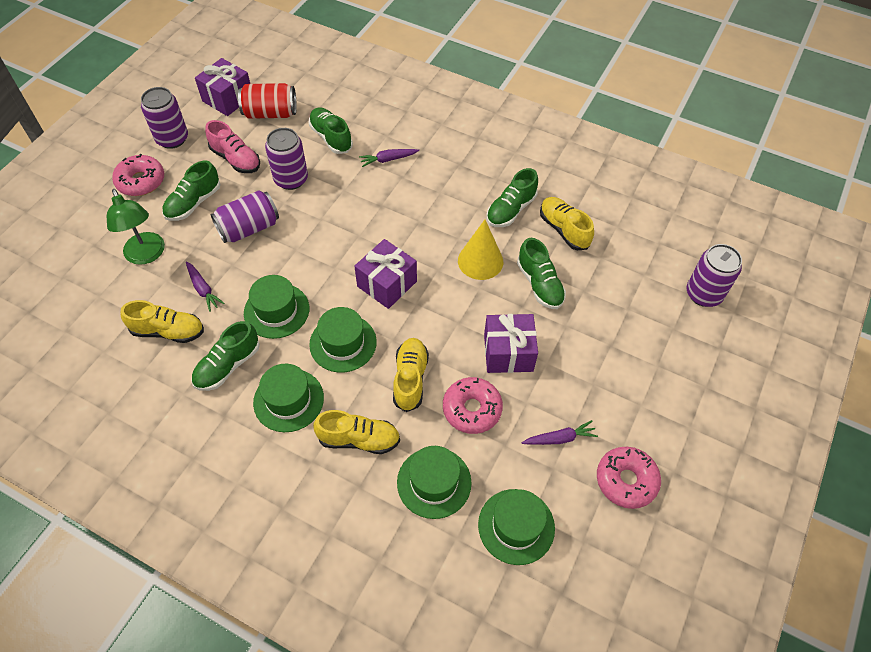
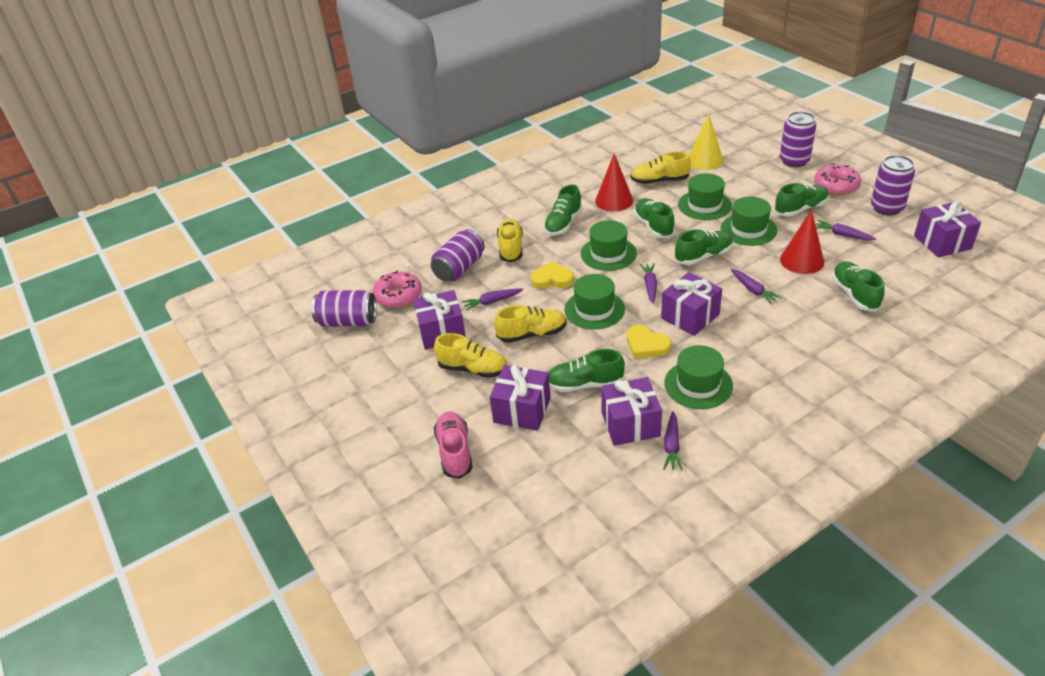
green lamp: 1 -> 0
green shoe: 5 -> 6
pink donut: 3 -> 2
purple carrot: 3 -> 5
purple gift: 3 -> 5
red can: 1 -> 0
red cone: 0 -> 2
yellow heart: 0 -> 2

